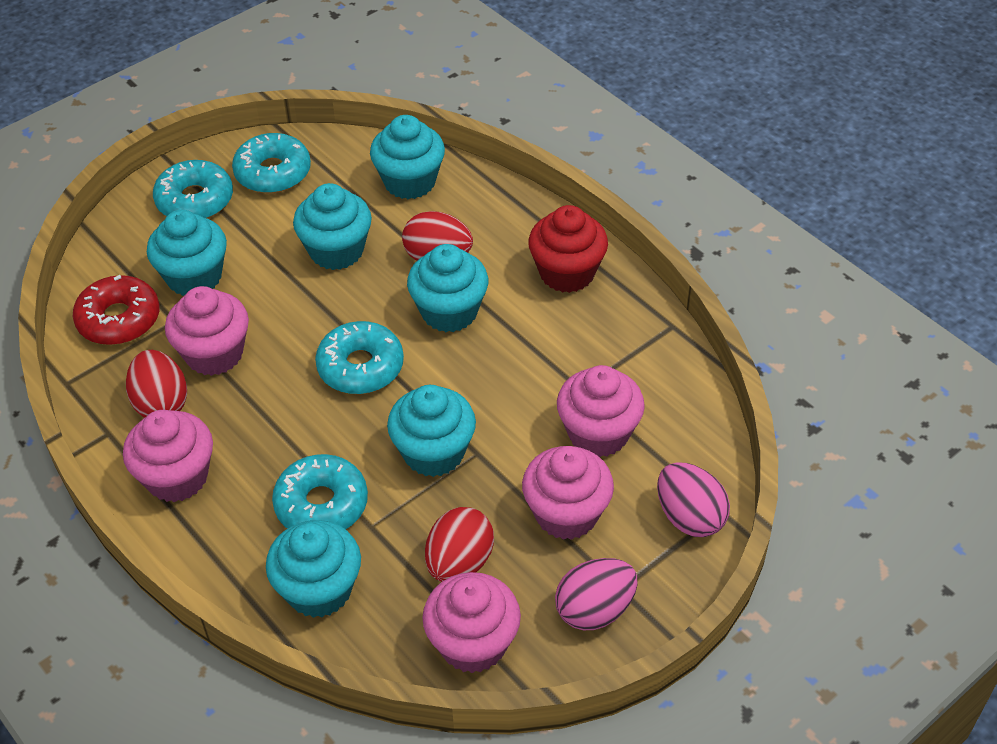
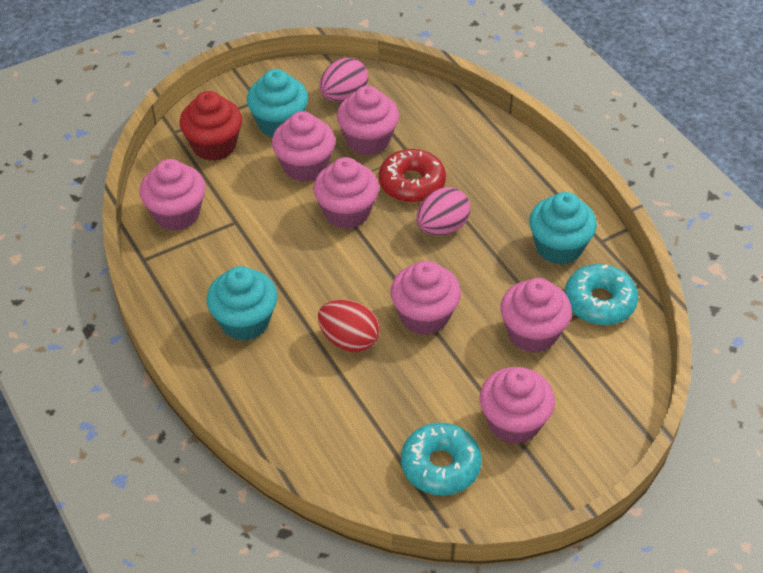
pink cupcake: 5 -> 7
red egg: 3 -> 1
turquoise cupcake: 6 -> 3
turquoise donut: 4 -> 2

